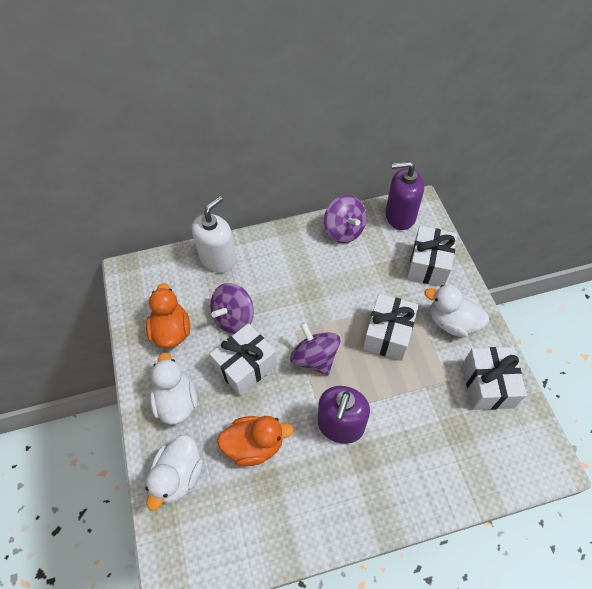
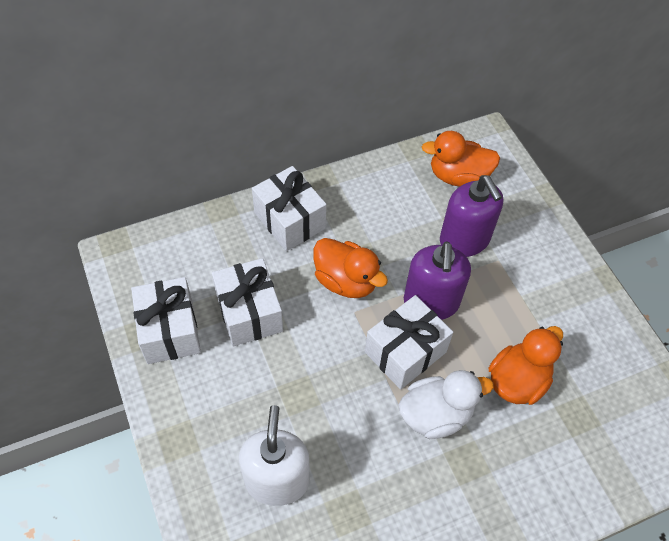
orange duck: 2 -> 3
purple spinning top: 3 -> 0
white duck: 3 -> 1

